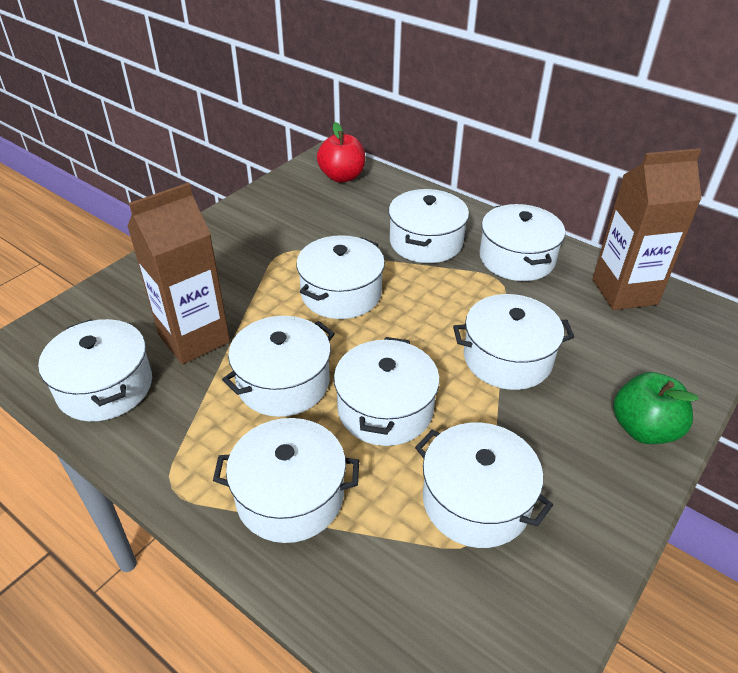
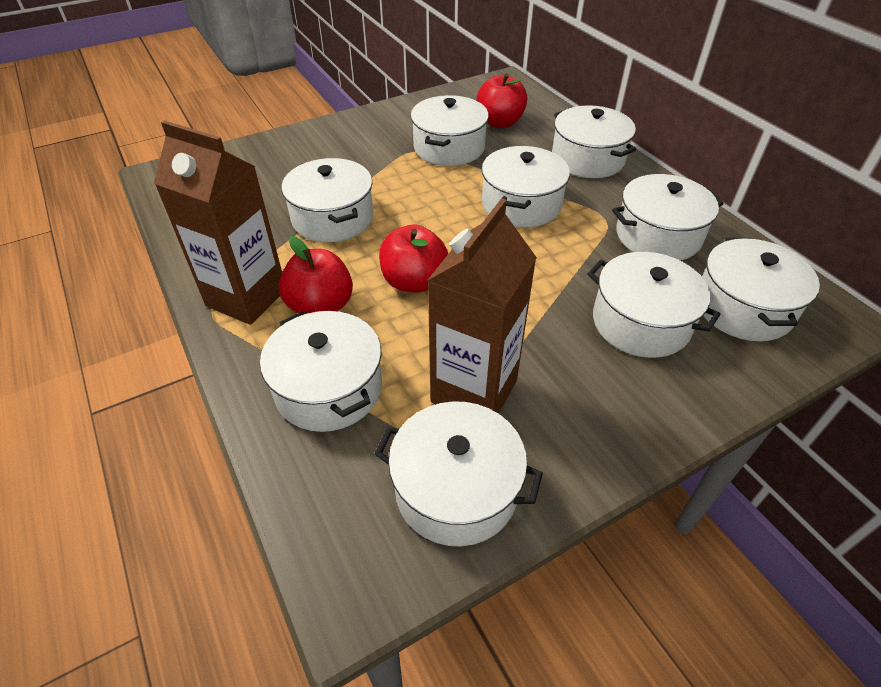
green apple: 1 -> 0
red apple: 1 -> 3

